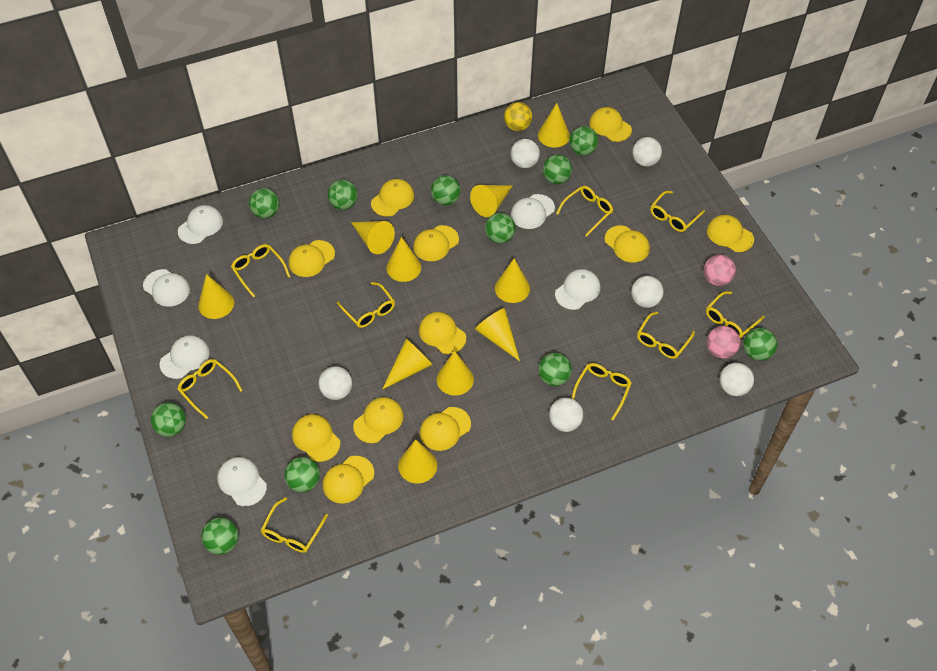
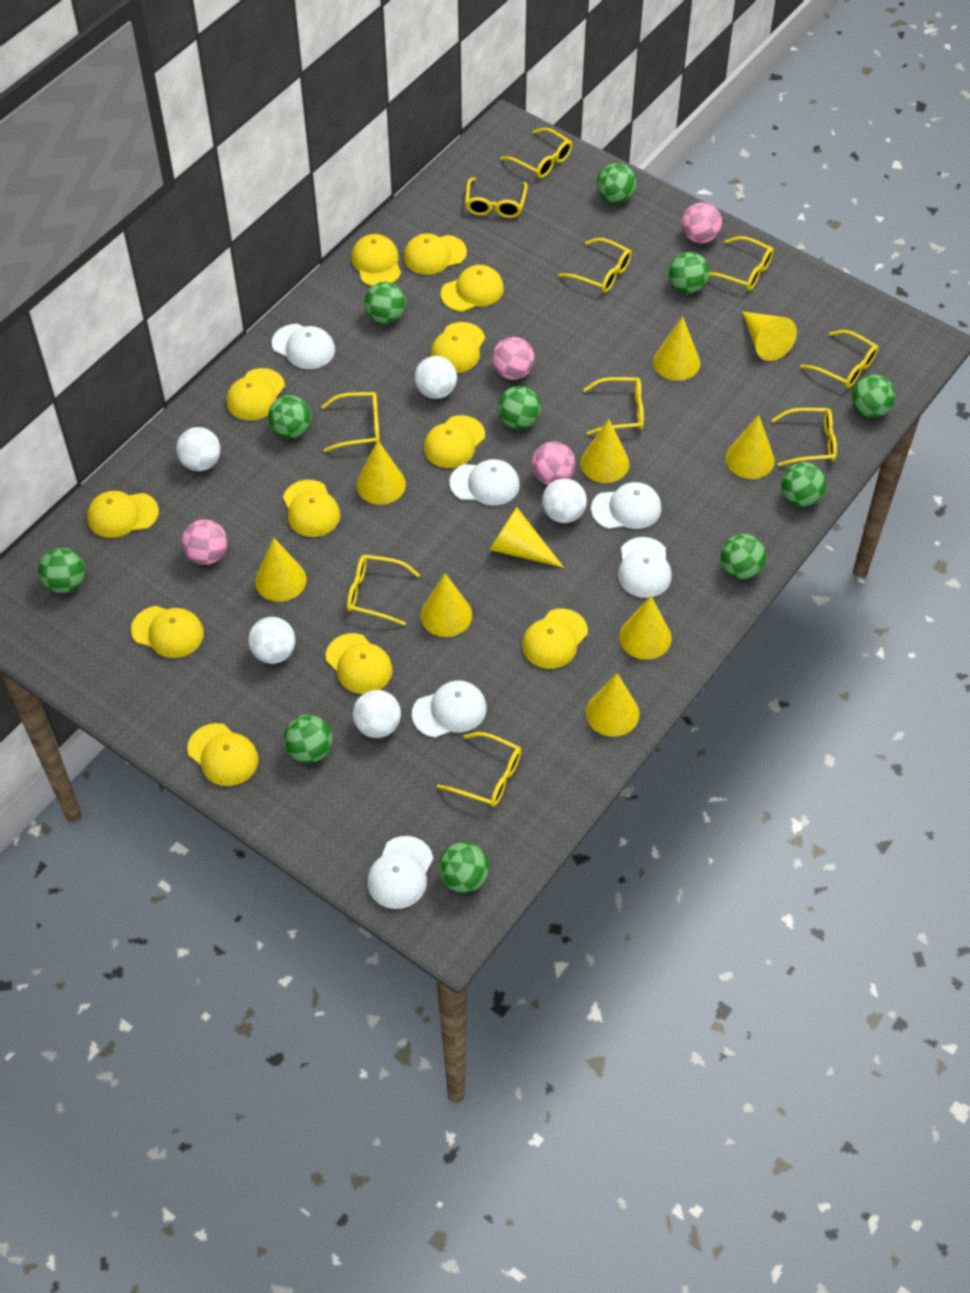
pink ball: 2 -> 4
white ball: 6 -> 5
yellow ball: 1 -> 0
yellow cap: 11 -> 12
yellow glasses: 9 -> 10

